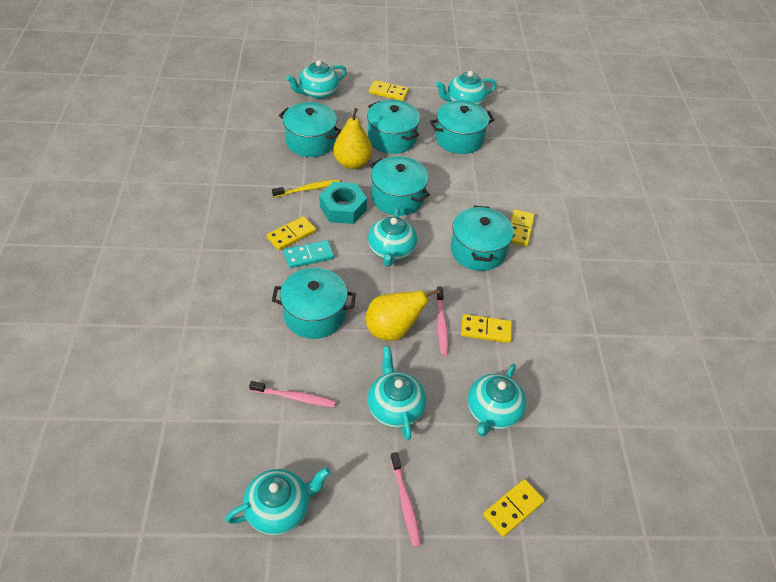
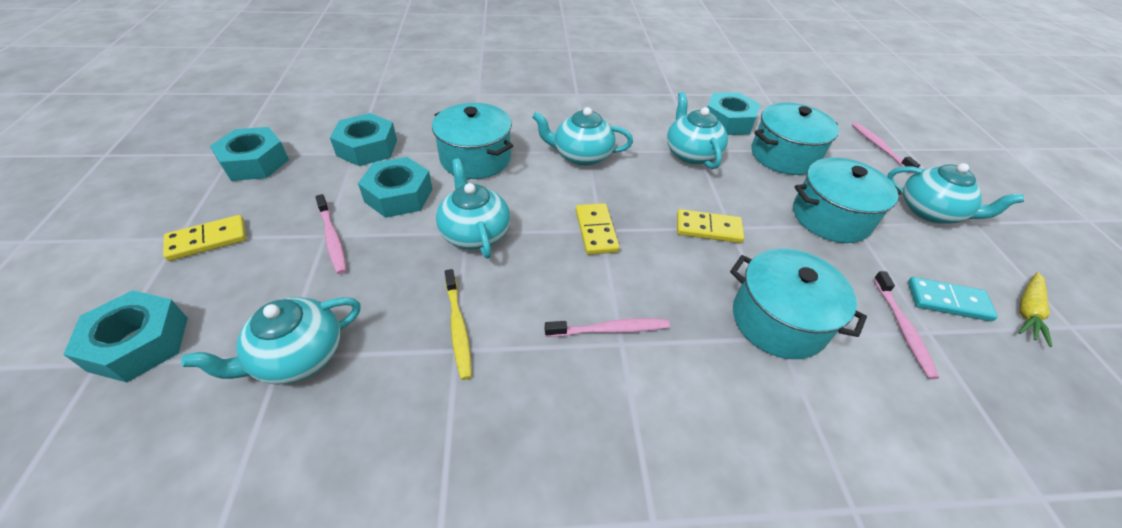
pink toothbrush: 3 -> 4
turquoise nut: 1 -> 5
turquoise pot: 6 -> 4
turquoise teapot: 6 -> 5
yellow carrot: 0 -> 1
yellow domino: 5 -> 3
yellow pear: 2 -> 0

